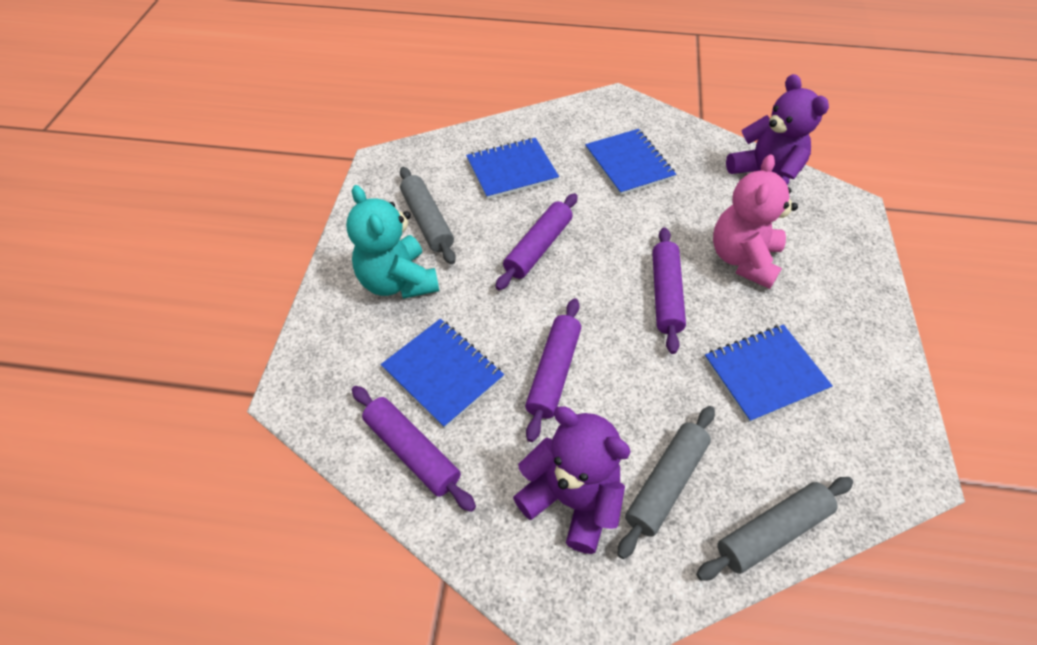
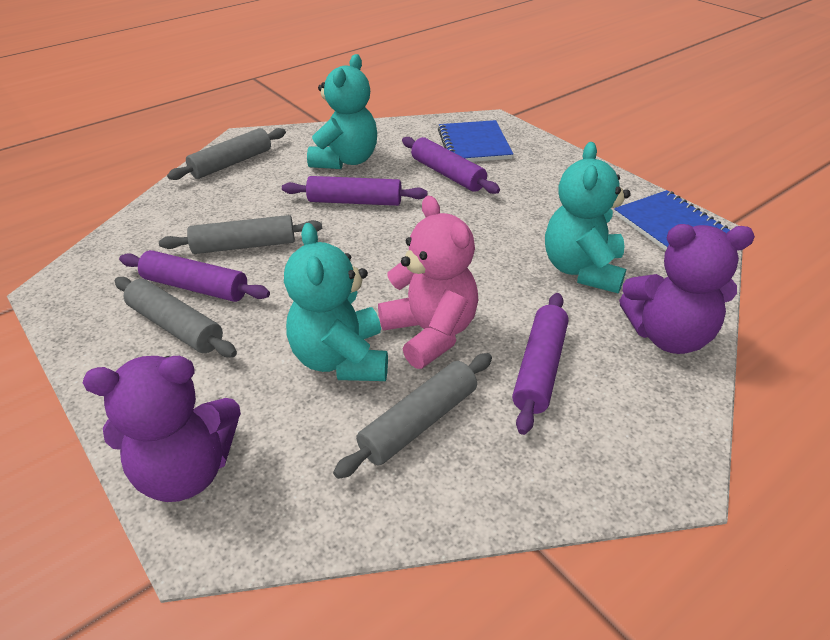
blue notebook: 4 -> 2
grey rolling pin: 3 -> 4
turquoise teddy bear: 1 -> 3

